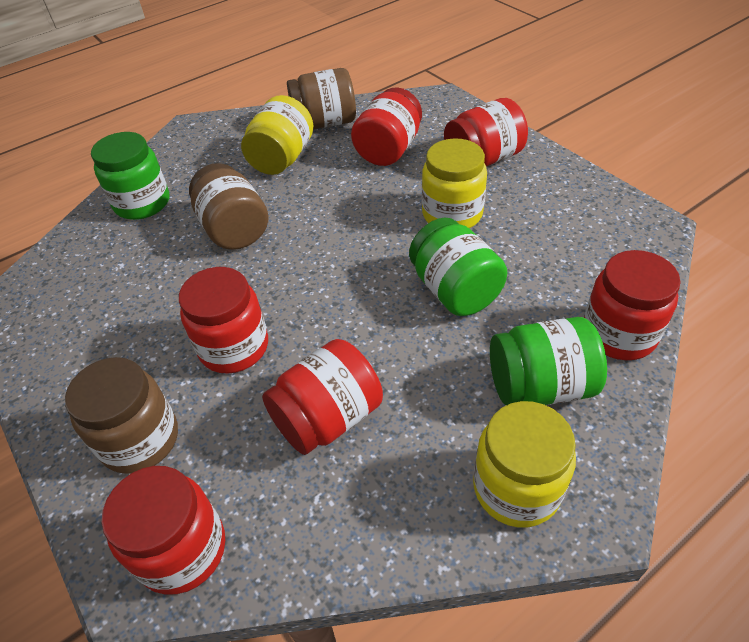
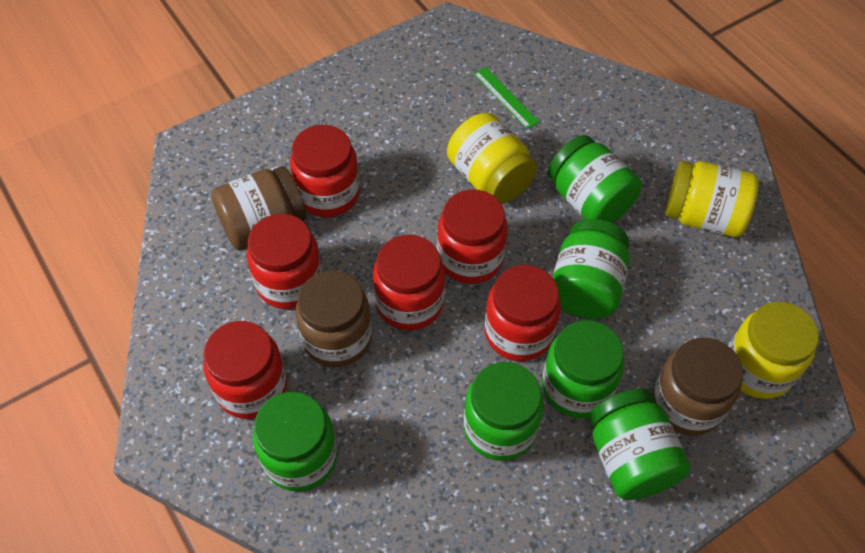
green jar: 3 -> 6
green ruler: 0 -> 1

